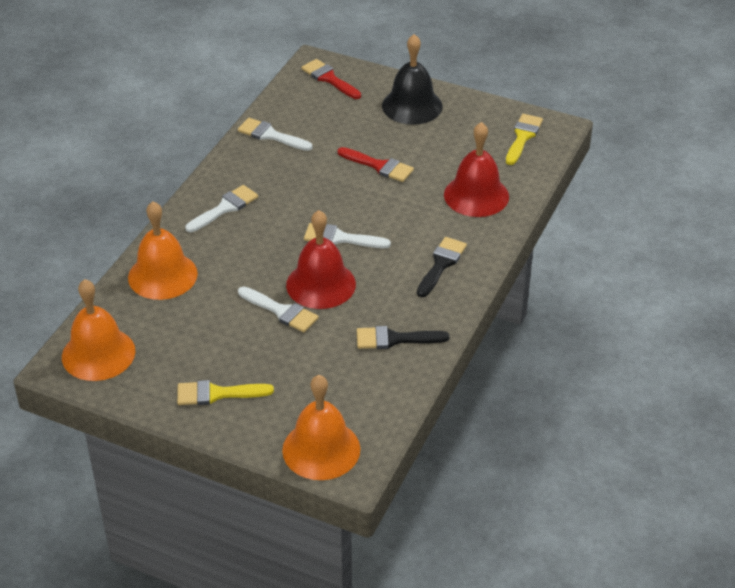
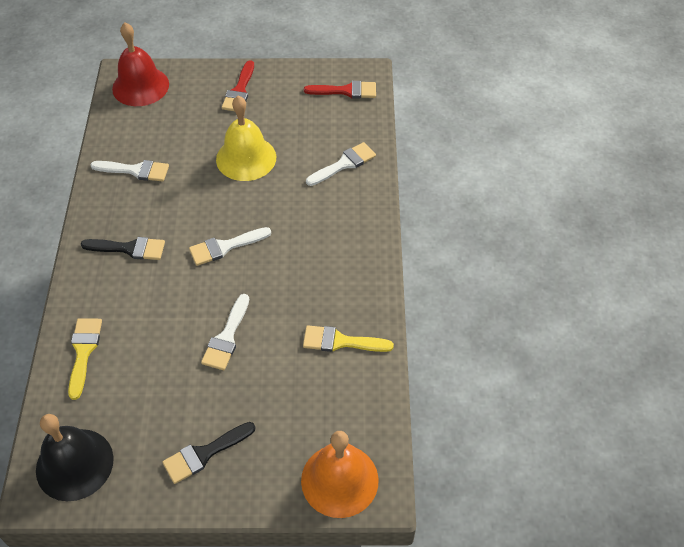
orange bell: 3 -> 1
red bell: 2 -> 1
yellow bell: 0 -> 1

